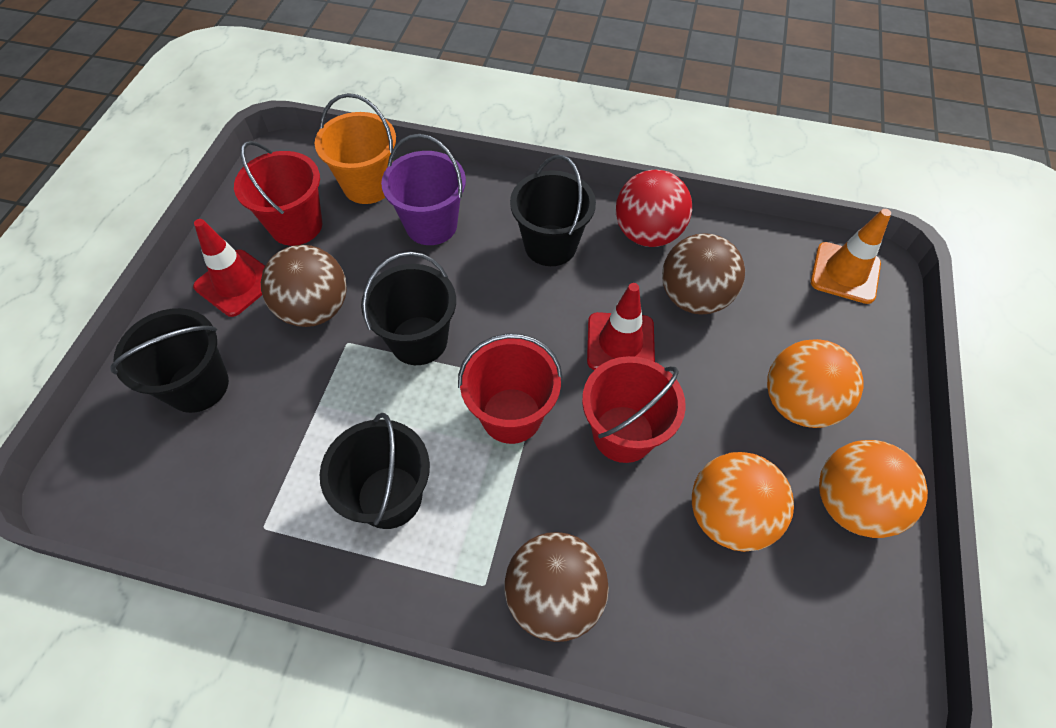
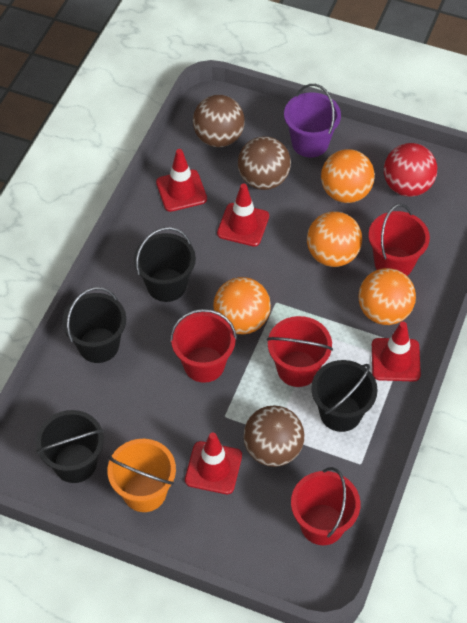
orange ball: 3 -> 4
orange traffic cone: 1 -> 0
red bucket: 3 -> 4
red traffic cone: 2 -> 4

